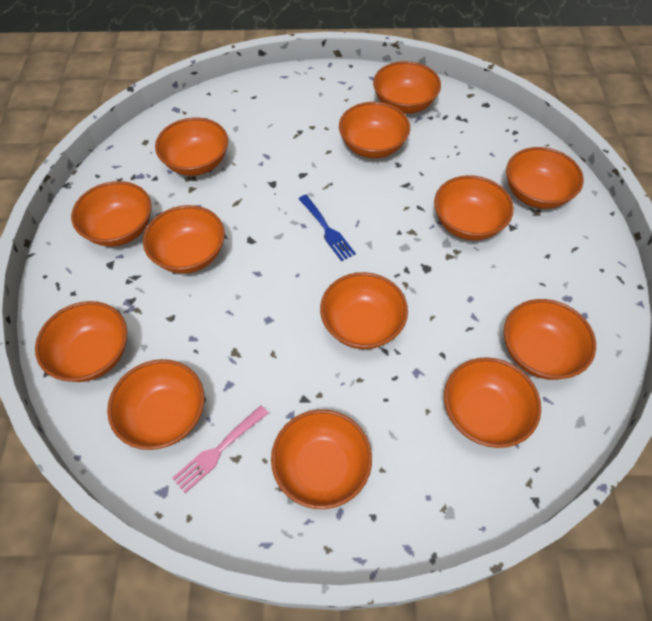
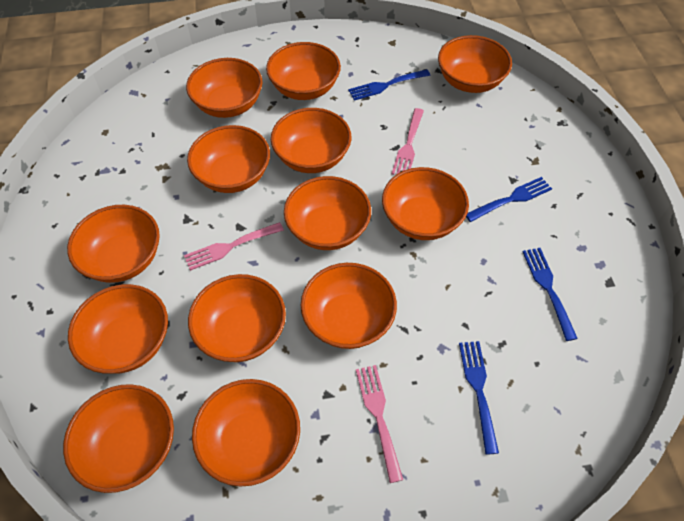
blue fork: 1 -> 4
pink fork: 1 -> 3

